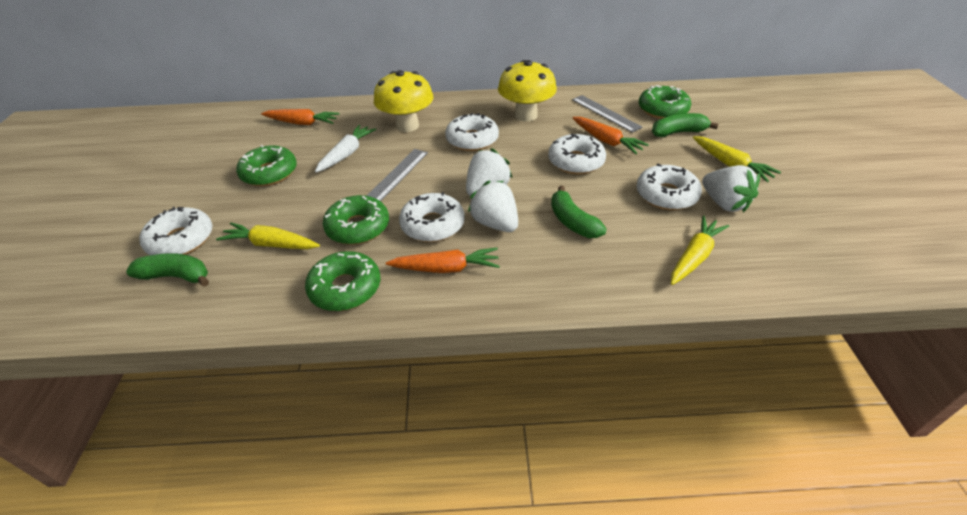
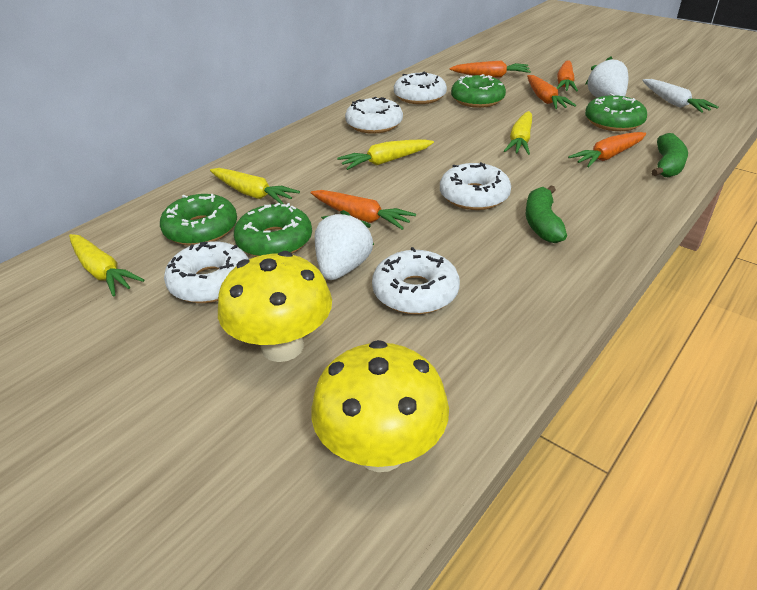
green banana: 3 -> 2
grey ruler: 2 -> 0
orange carrot: 3 -> 5
white strawberry: 3 -> 2
yellow carrot: 3 -> 4

